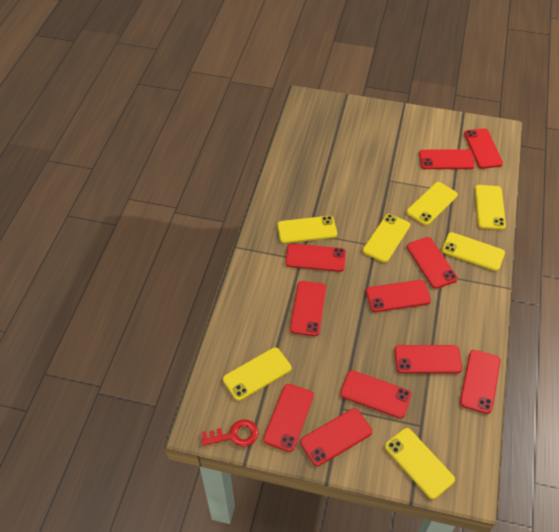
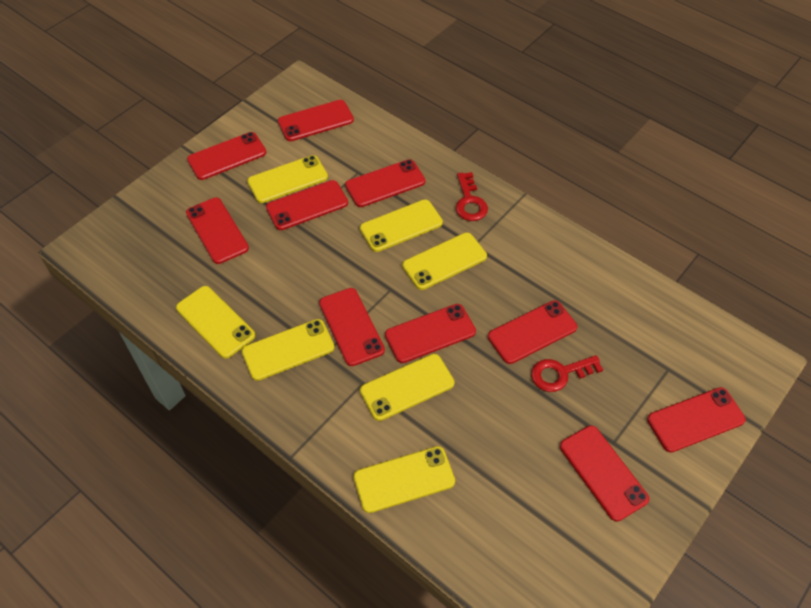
red key: 1 -> 2
red phone: 11 -> 10

